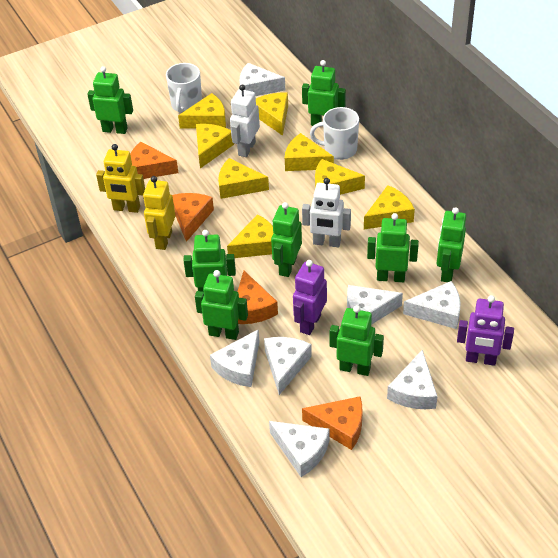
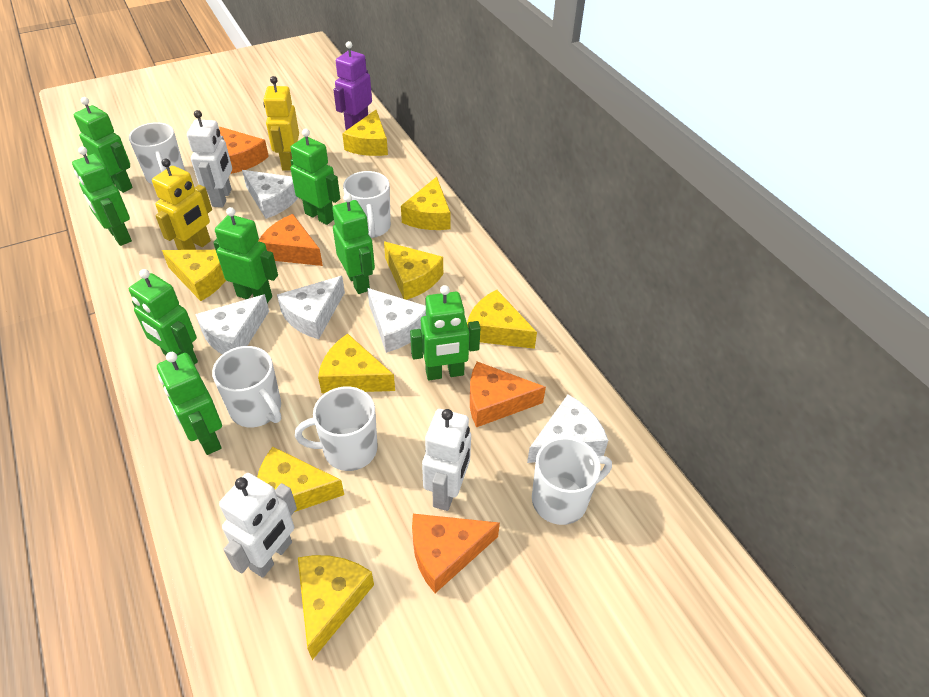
purple robot: 2 -> 1
white cheese: 7 -> 5
white mug: 2 -> 5
white robot: 2 -> 3

